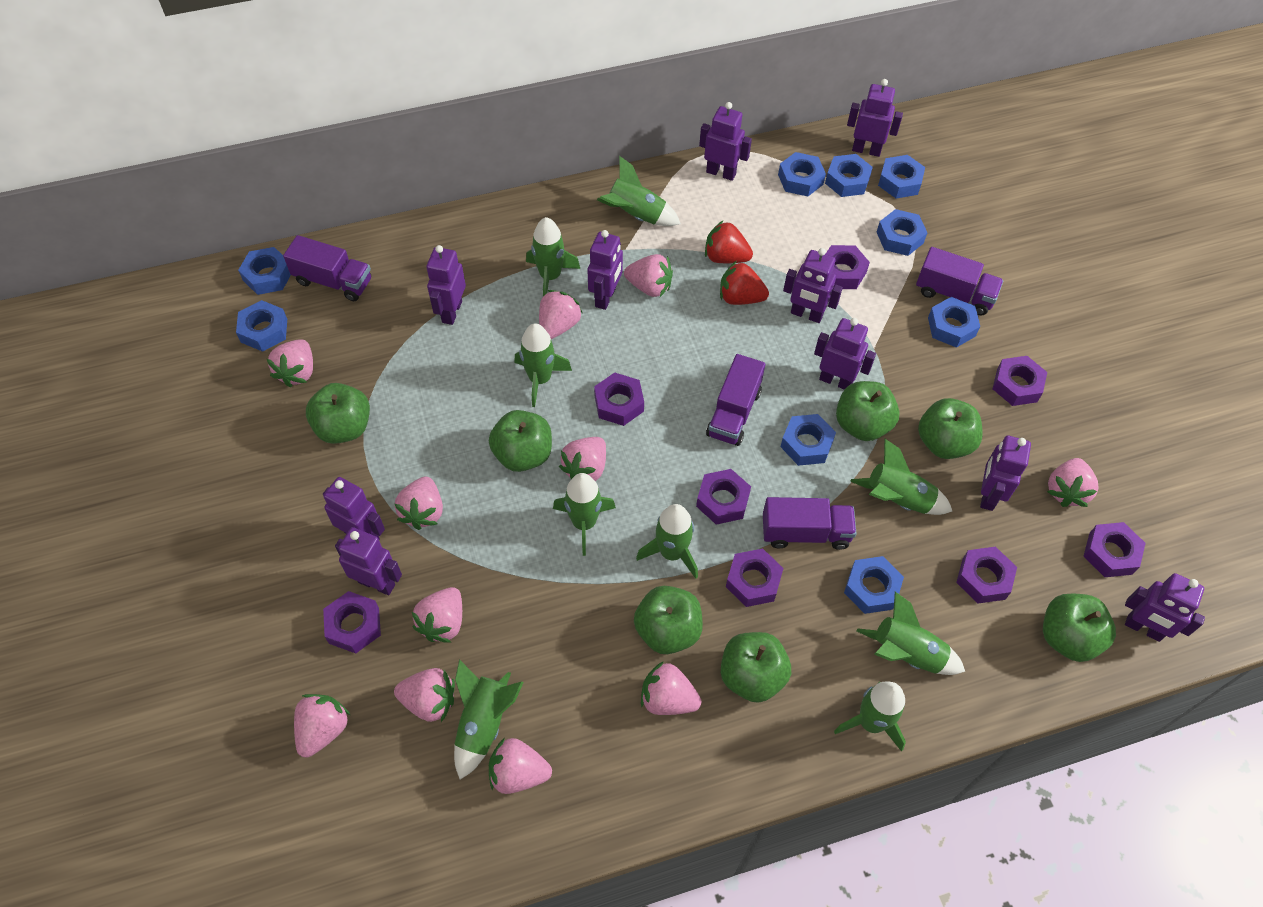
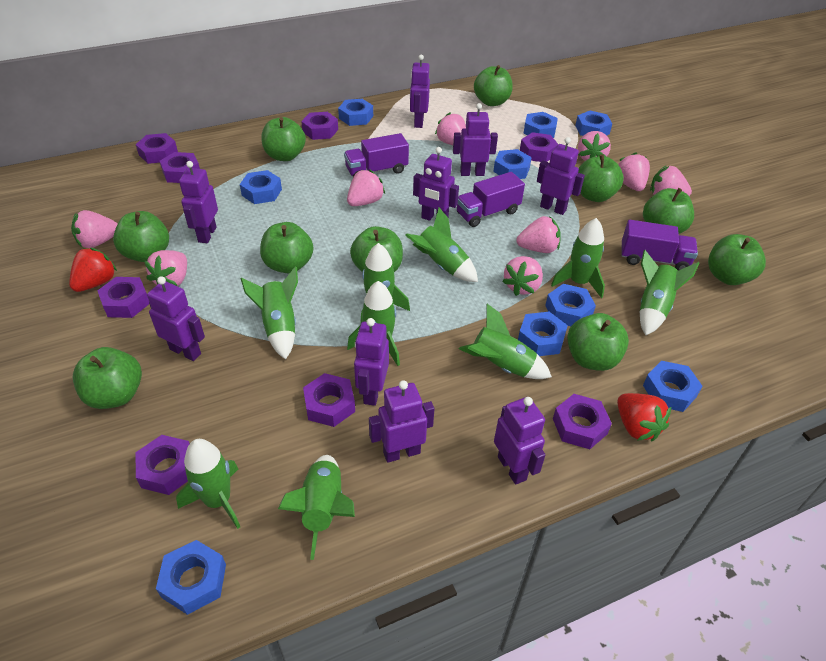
green apple: 7 -> 10
pink strawberry: 11 -> 9
purple robot: 10 -> 9
purple truck: 4 -> 3

